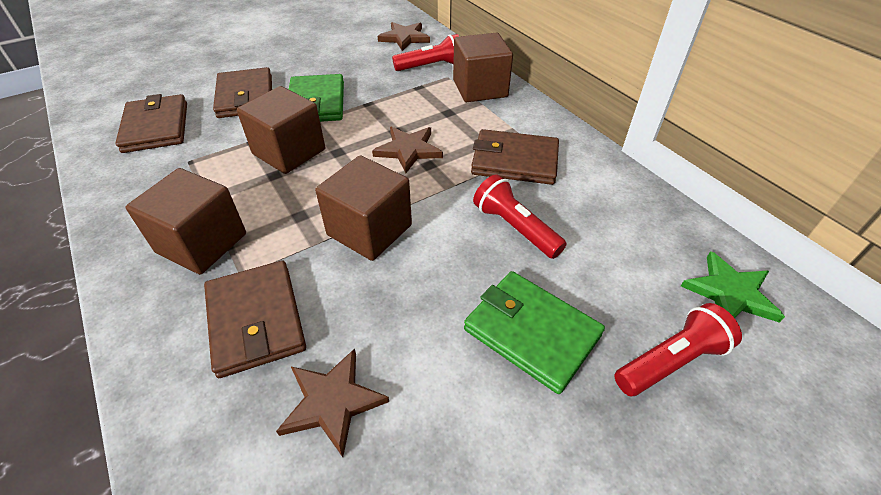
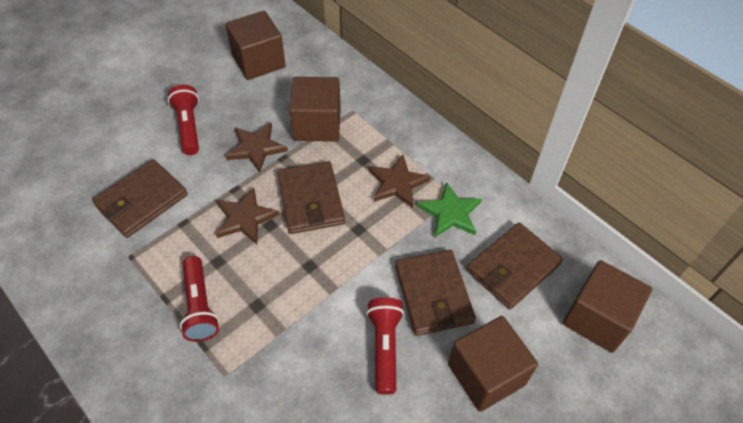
green wallet: 2 -> 0

